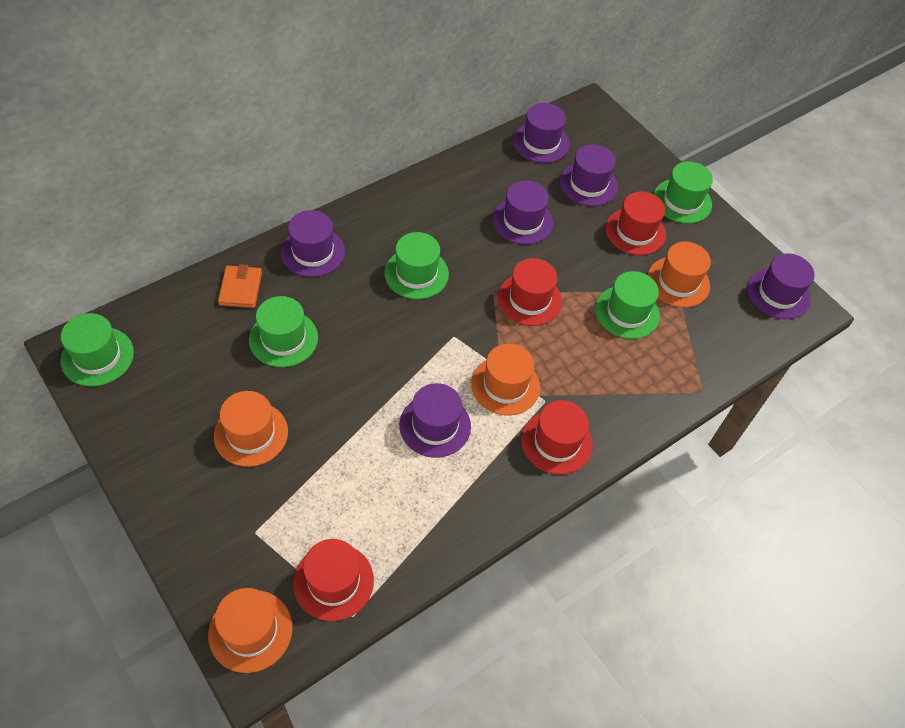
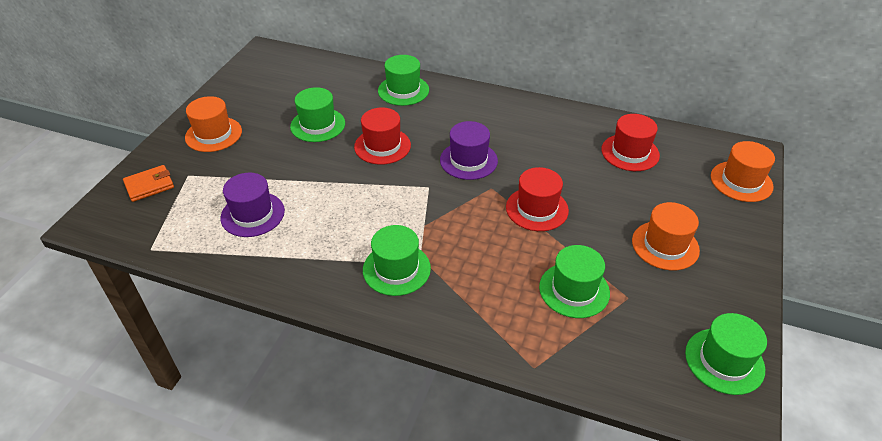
orange hat: 4 -> 3
purple hat: 6 -> 2
red hat: 4 -> 3

